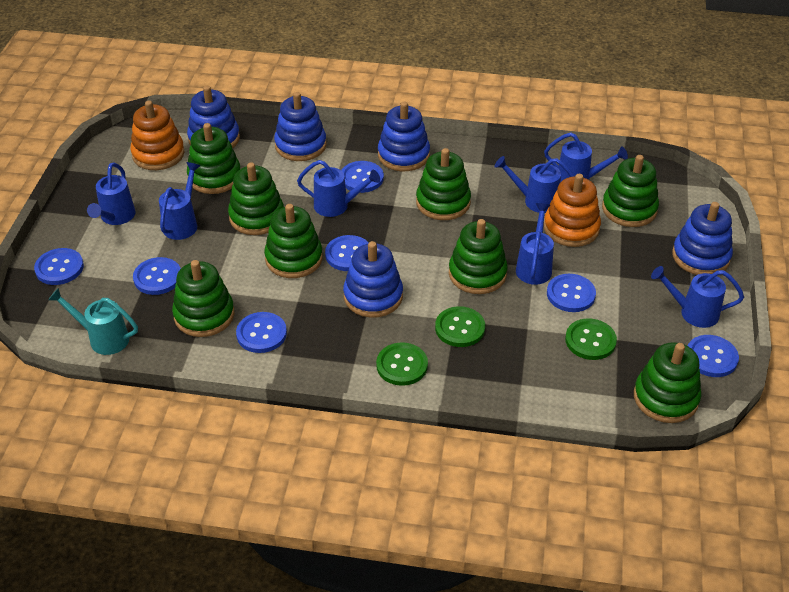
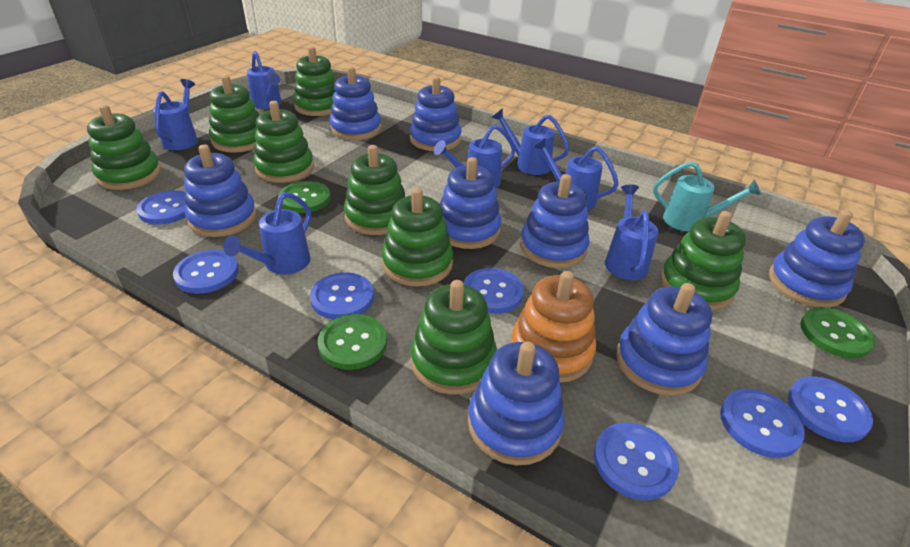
blue stacking toy: 5 -> 8
orange stacking toy: 2 -> 1

